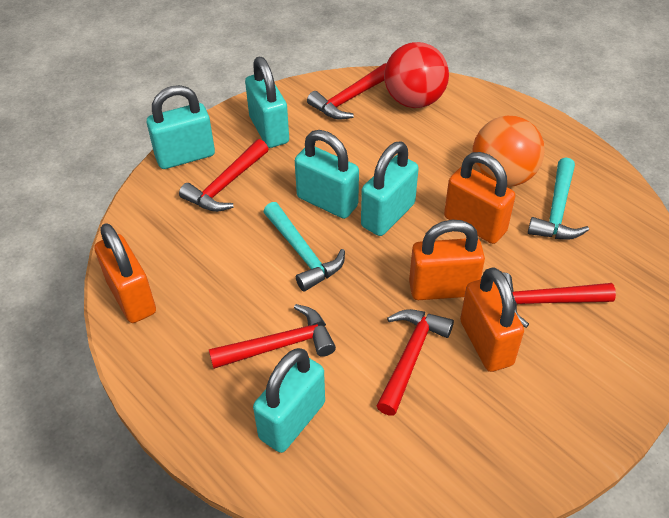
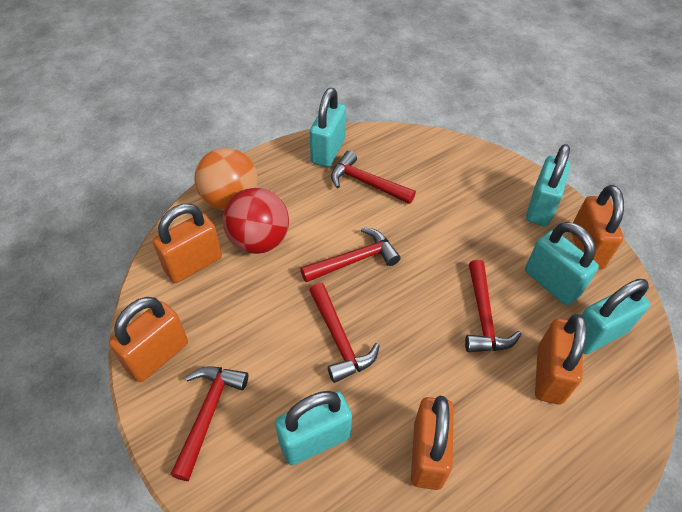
orange padlock: 4 -> 5
turquoise hammer: 2 -> 0

